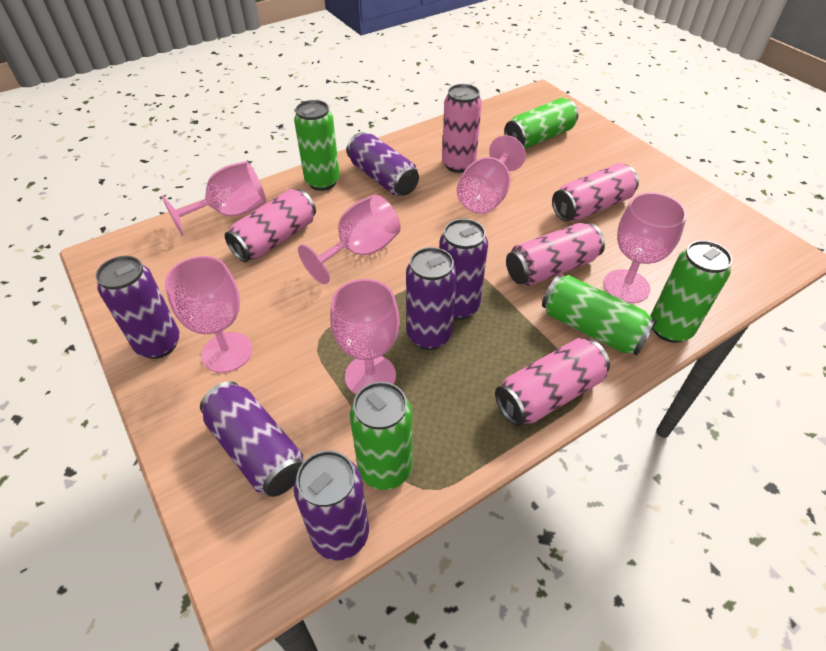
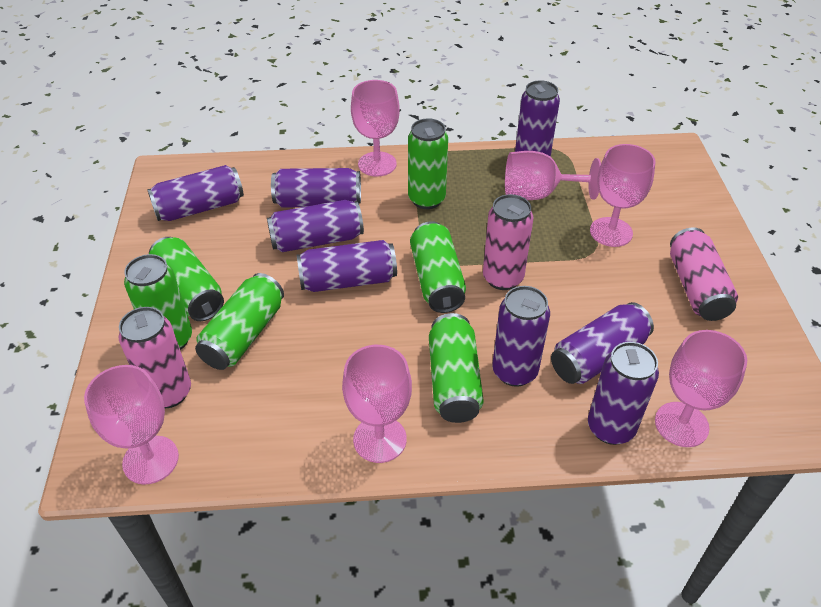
green can: 5 -> 6
pink can: 5 -> 3
purple can: 6 -> 8

